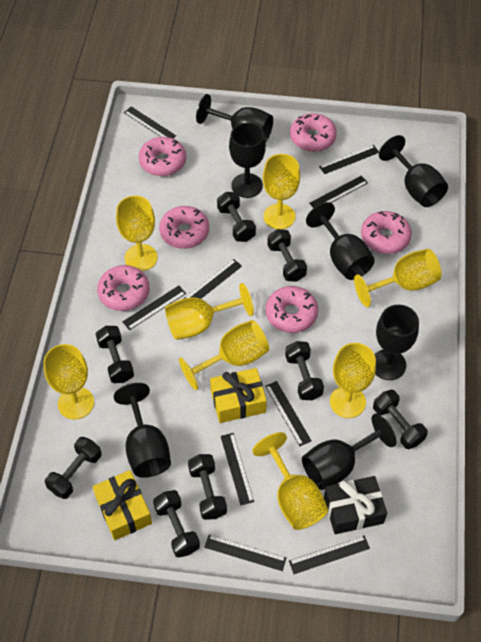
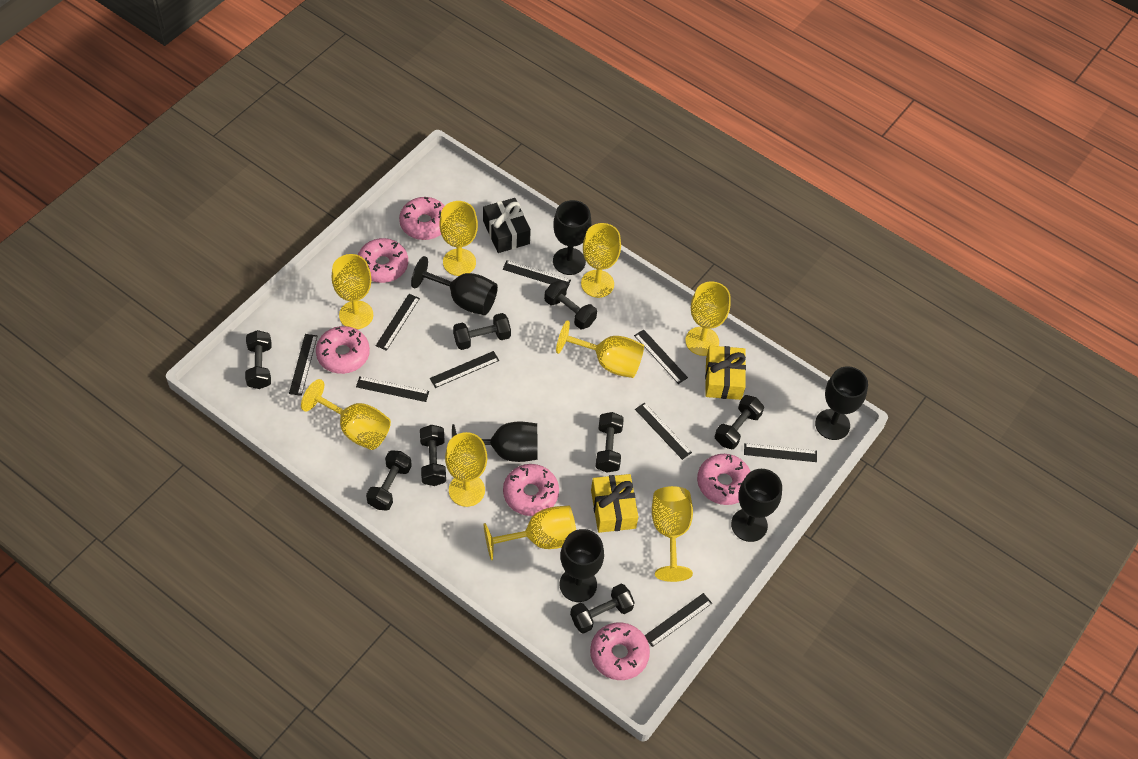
black goblet: 7 -> 6
yellow goblet: 8 -> 9

